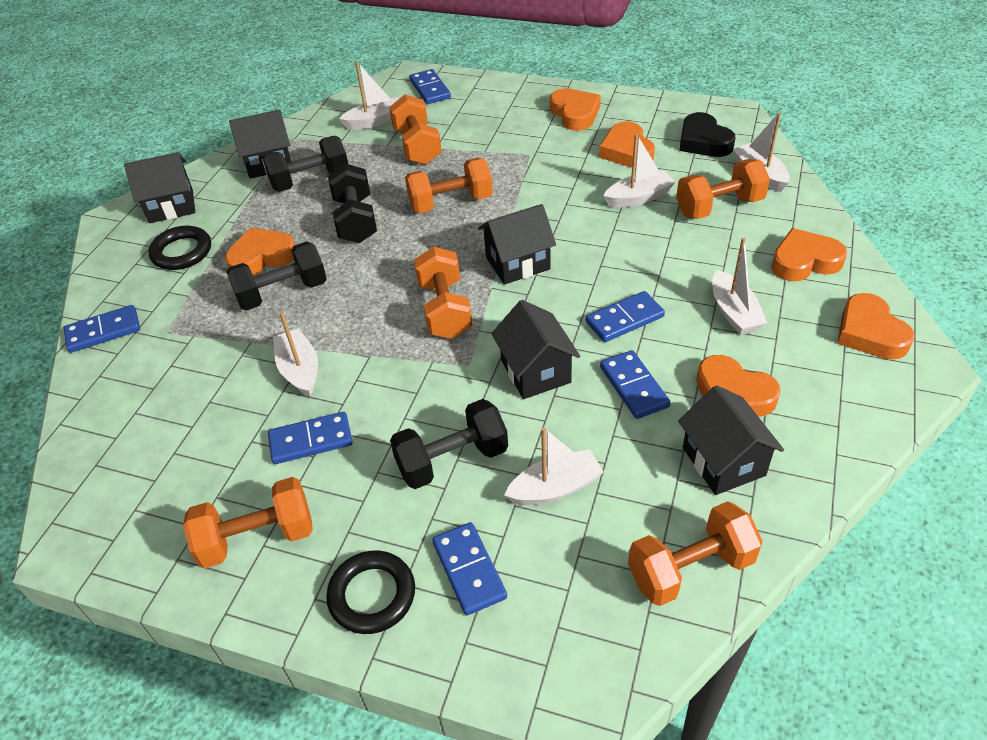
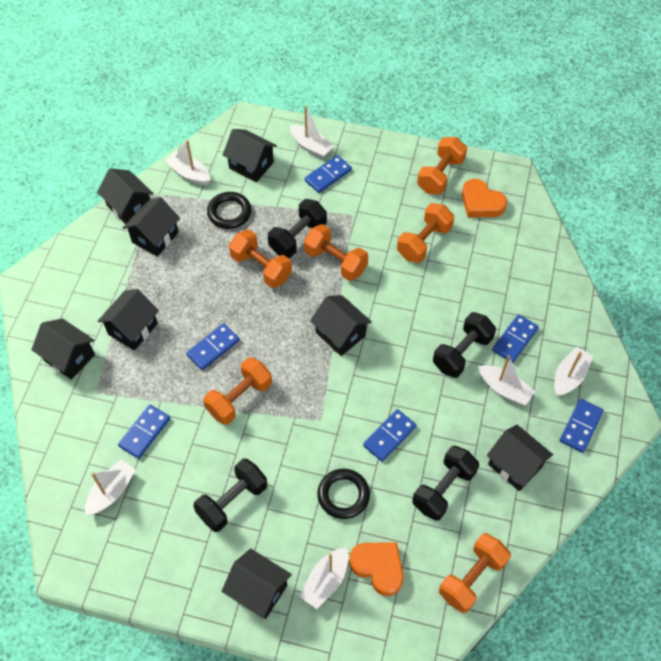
black heart: 1 -> 0
black house: 5 -> 8
orange heart: 6 -> 2

